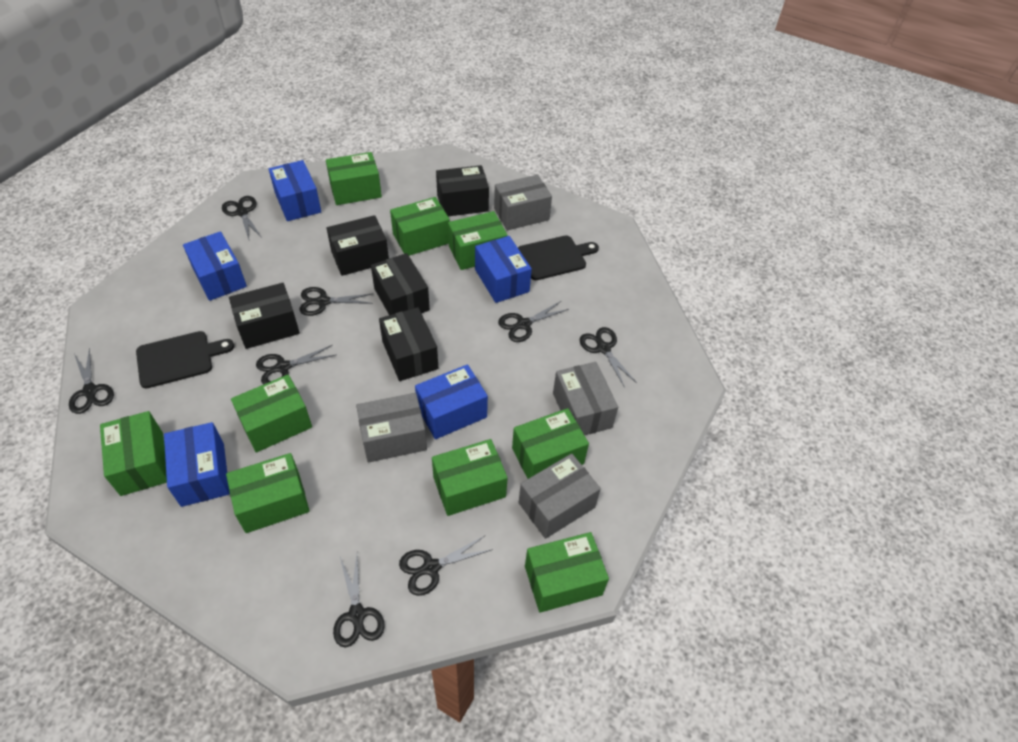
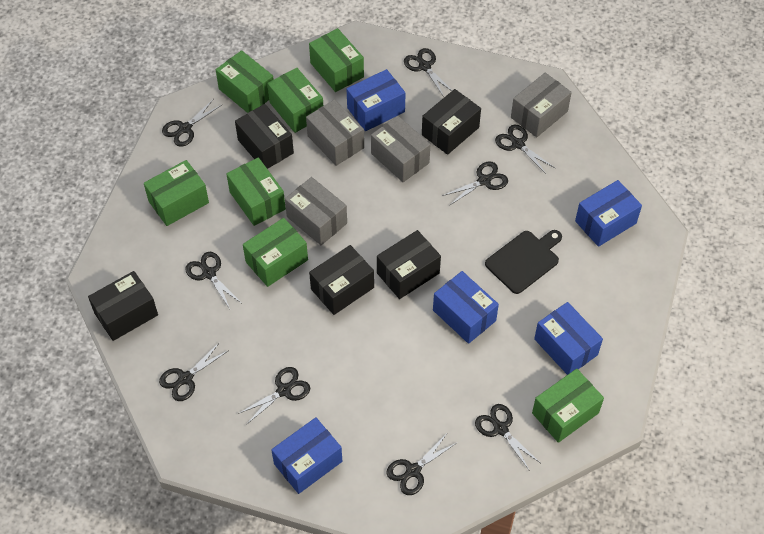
black cutting board: 2 -> 1
black scissors: 8 -> 9
green box: 9 -> 7

